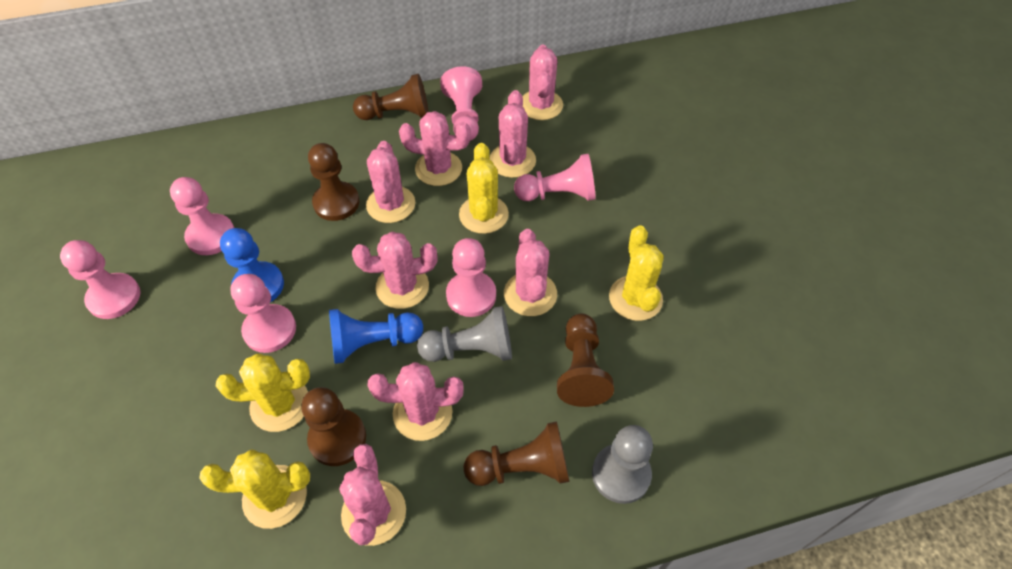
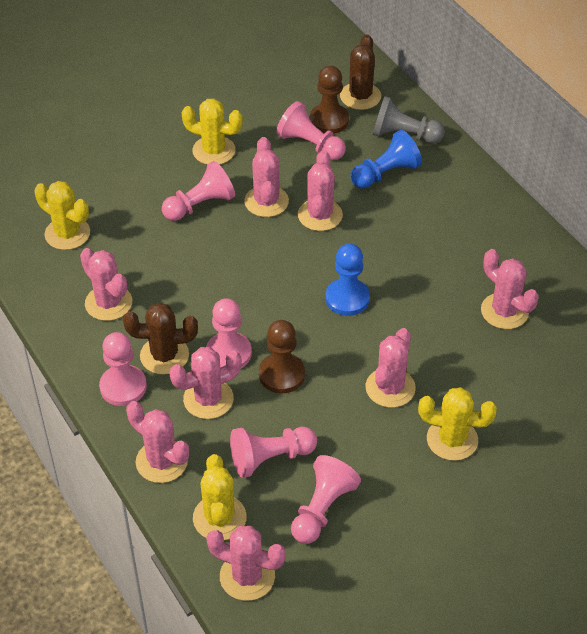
brown cactus: 0 -> 2
brown pawn: 5 -> 2
grey pawn: 2 -> 1

